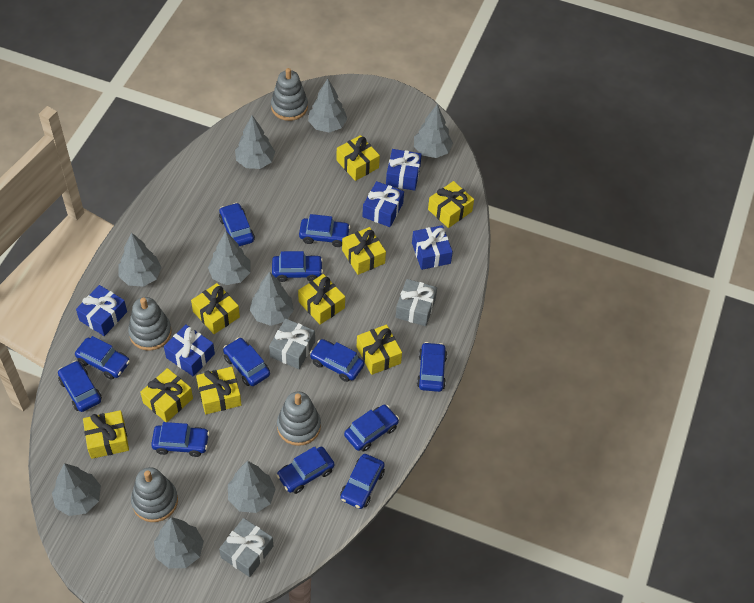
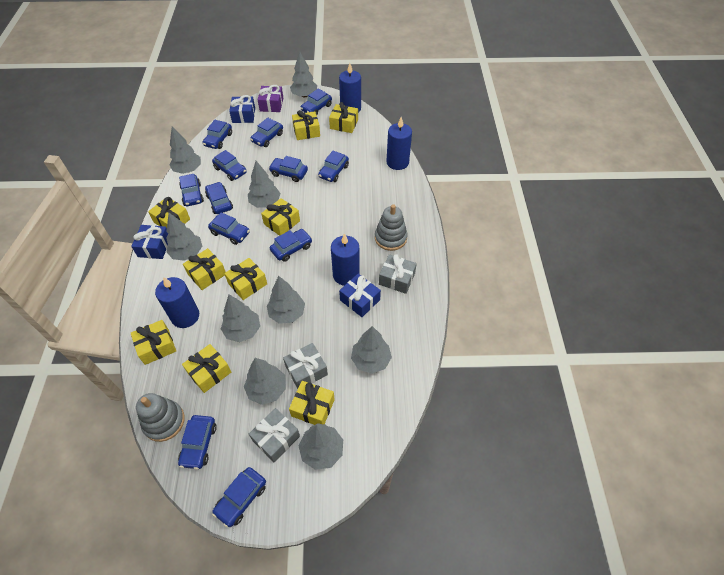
blue candle: 0 -> 4
blue gift: 5 -> 3
grey stacking toy: 4 -> 2
purple gift: 0 -> 1

